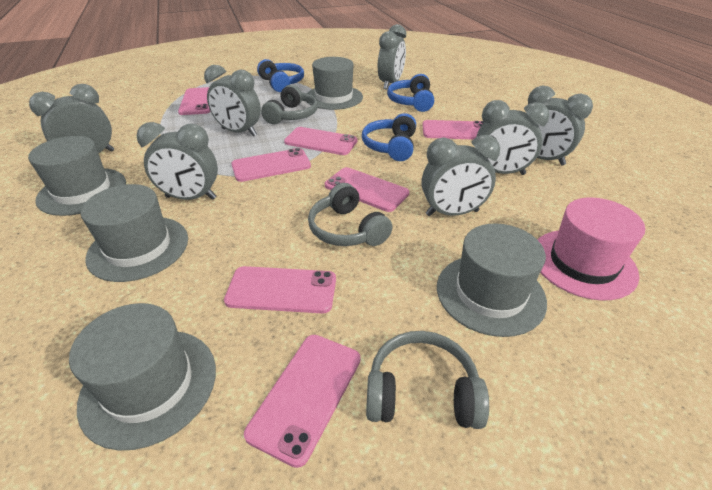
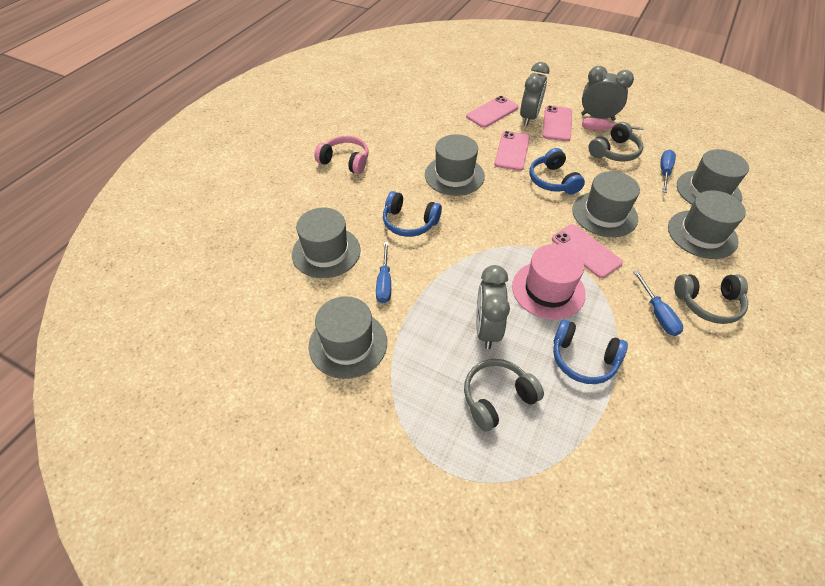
blue screwdriver: 0 -> 3
grey clock: 7 -> 3
grey hat: 5 -> 6
pink headphones: 0 -> 1
pink phone: 7 -> 4
pink screwdriver: 0 -> 1

